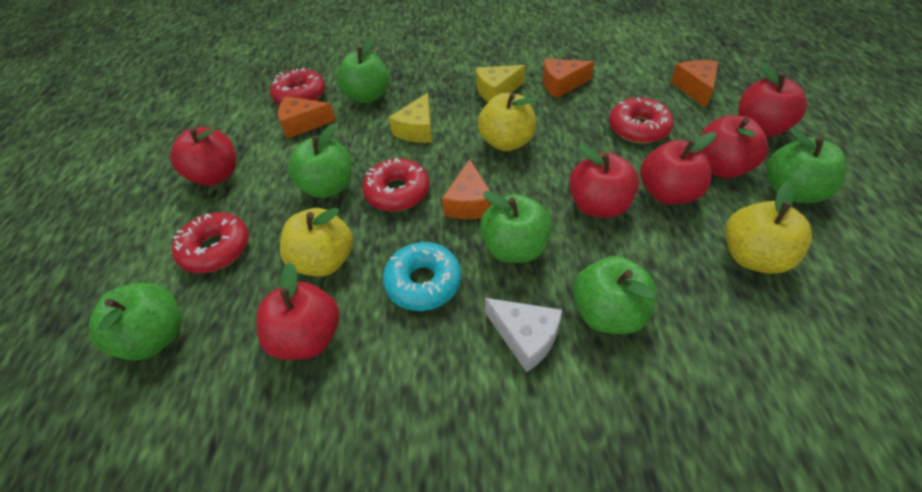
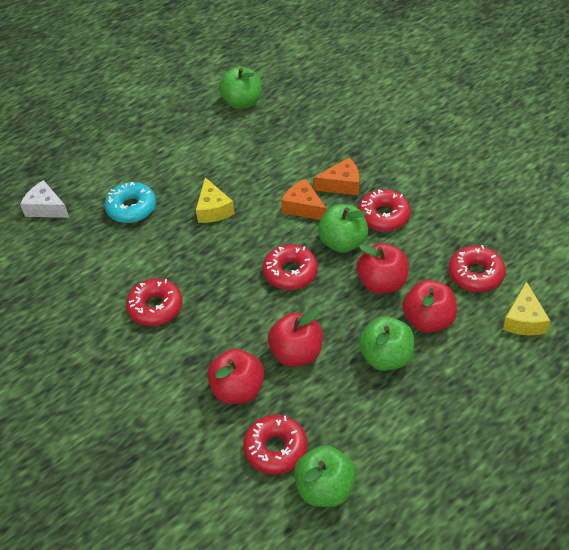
green apple: 6 -> 4
orange cheese: 4 -> 2
red apple: 6 -> 4
red donut: 4 -> 5
yellow apple: 3 -> 0

